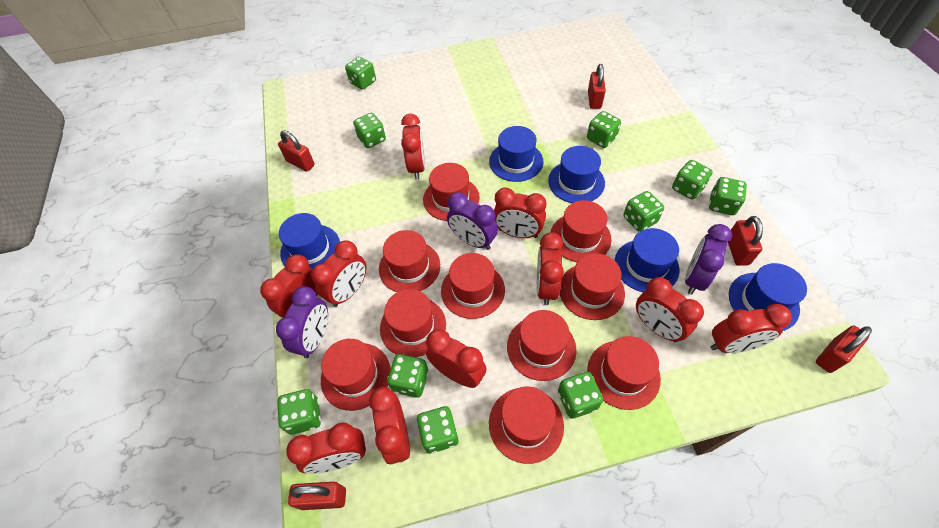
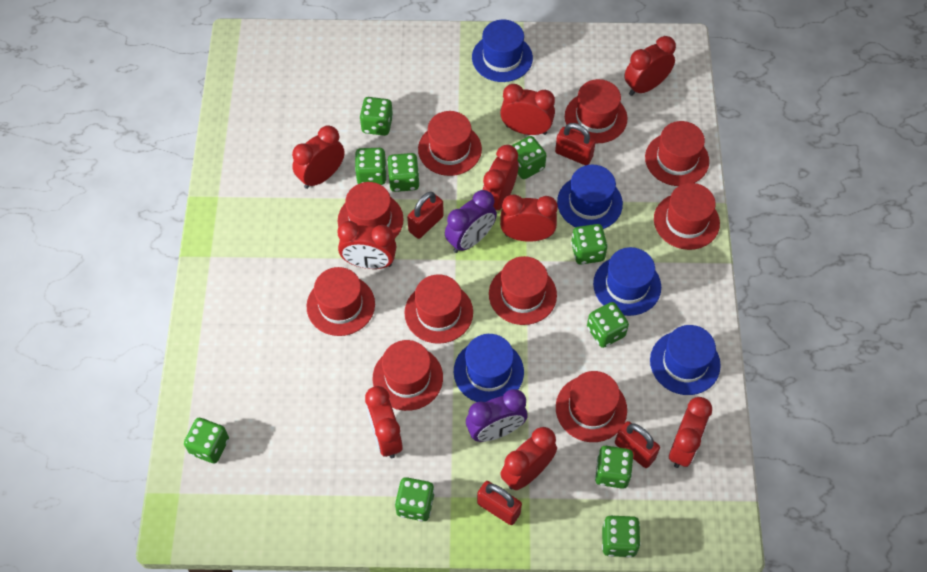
purple clock: 3 -> 2
red clock: 10 -> 9
red padlock: 5 -> 4

